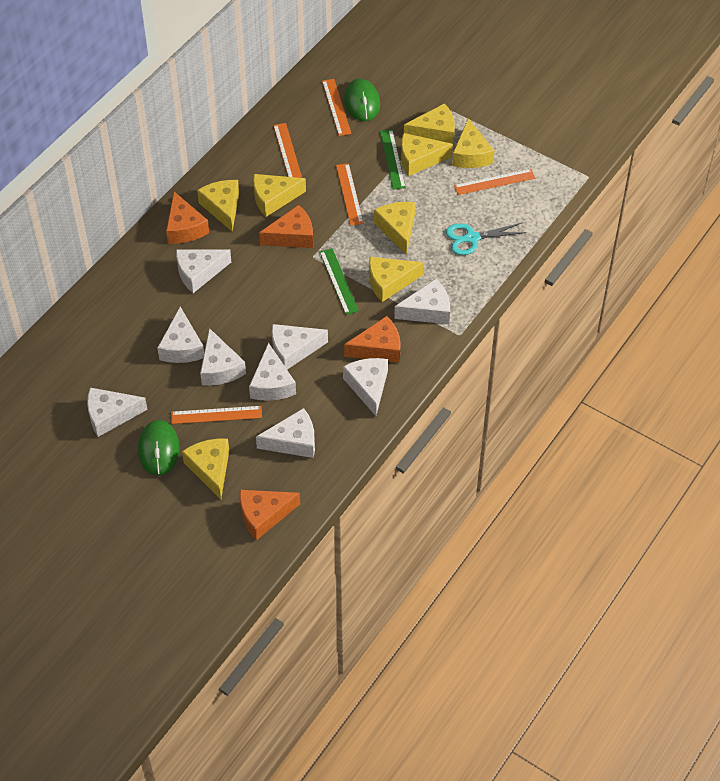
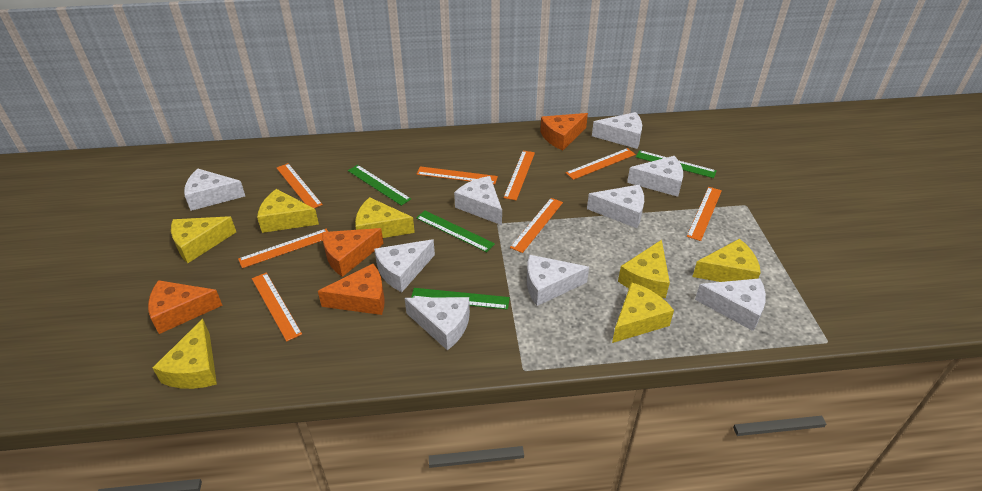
green mouse: 2 -> 0
green ruler: 2 -> 4
orange ruler: 5 -> 8
turquoise scissors: 1 -> 0
yellow cheese: 8 -> 7

